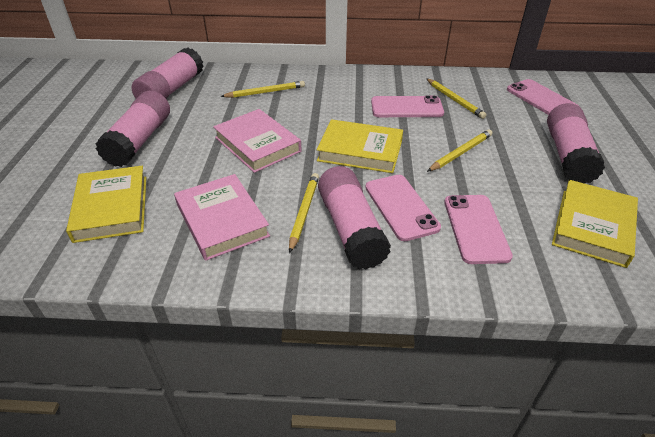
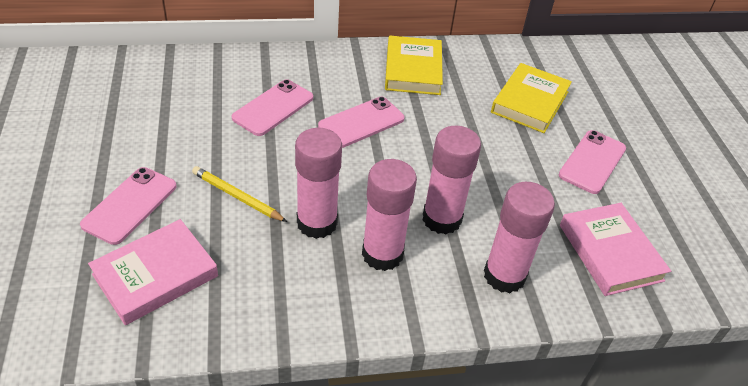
yellow book: 3 -> 2
yellow pencil: 4 -> 1

